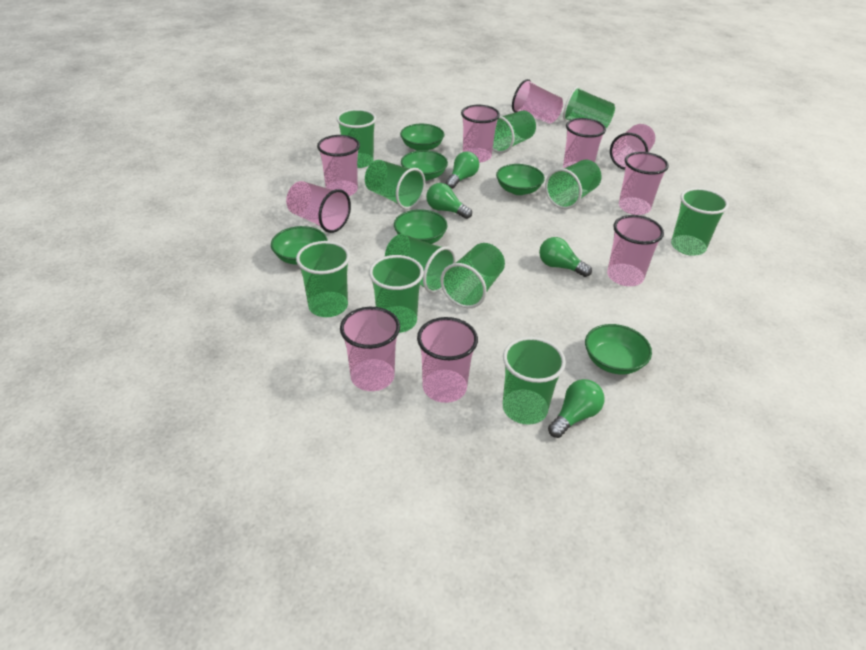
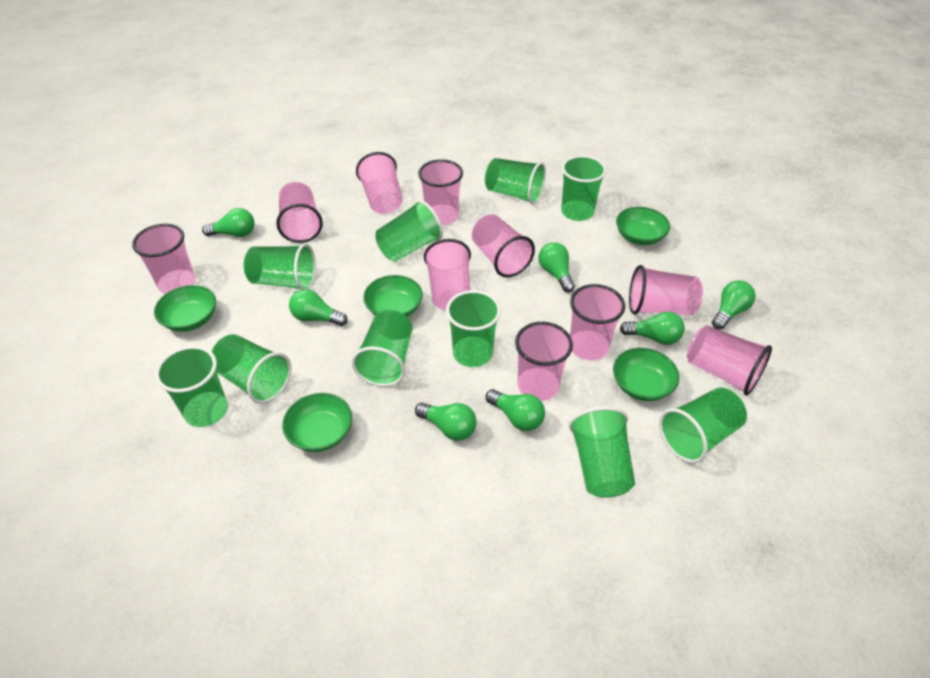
green bowl: 6 -> 5
green cup: 11 -> 10
green light bulb: 4 -> 7

